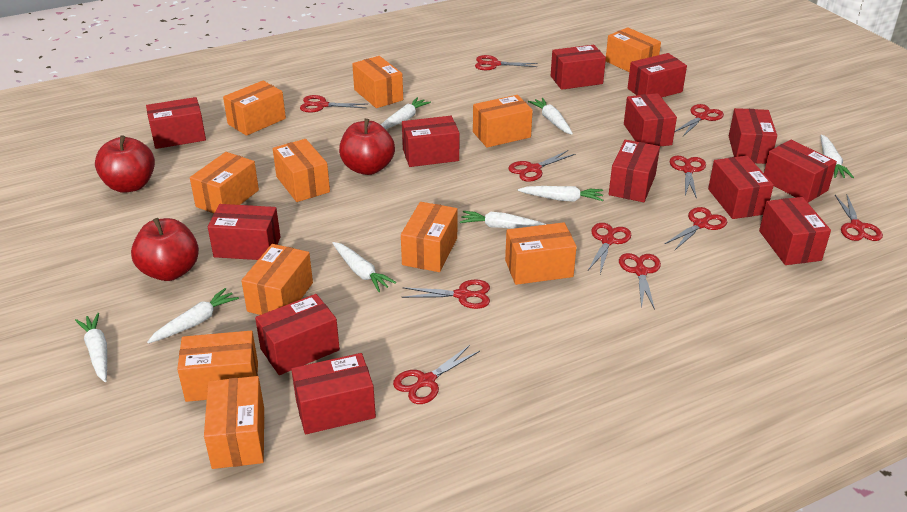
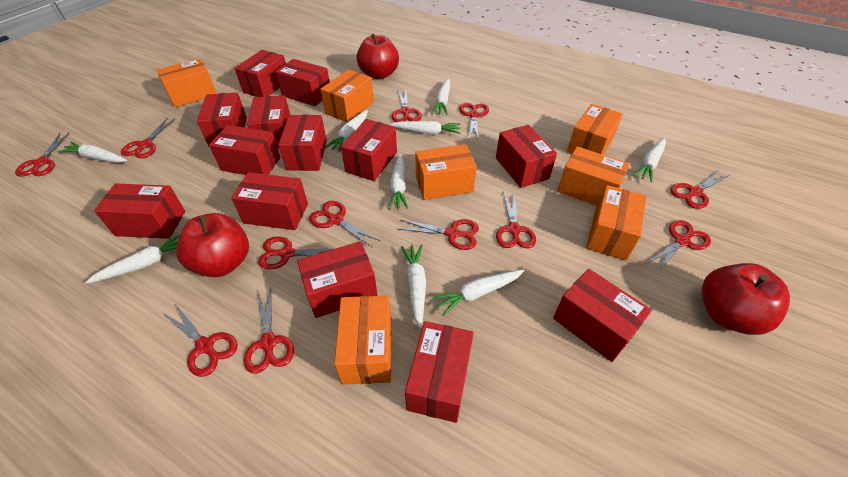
orange box: 11 -> 7
red scissors: 11 -> 12
white carrot: 8 -> 9

